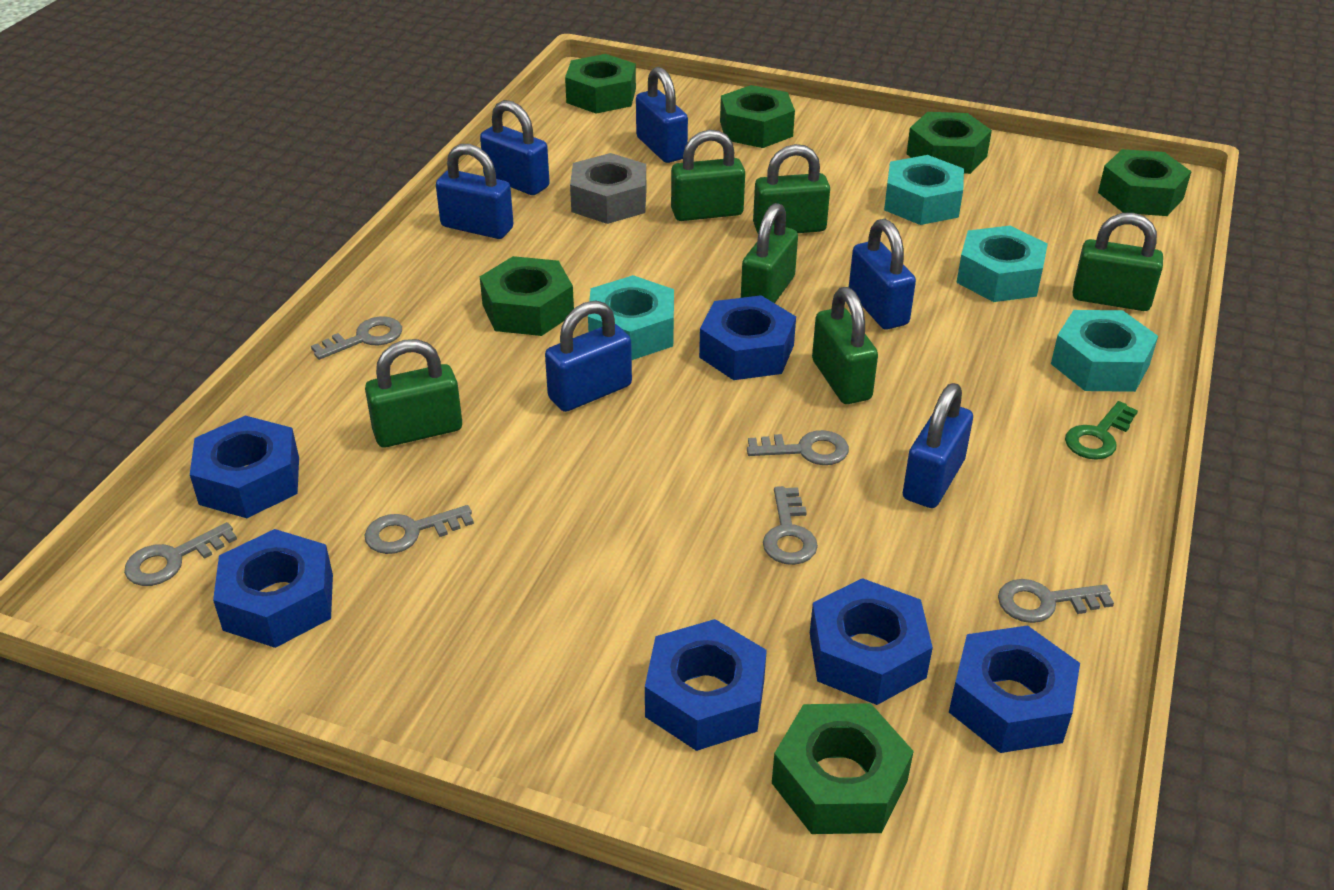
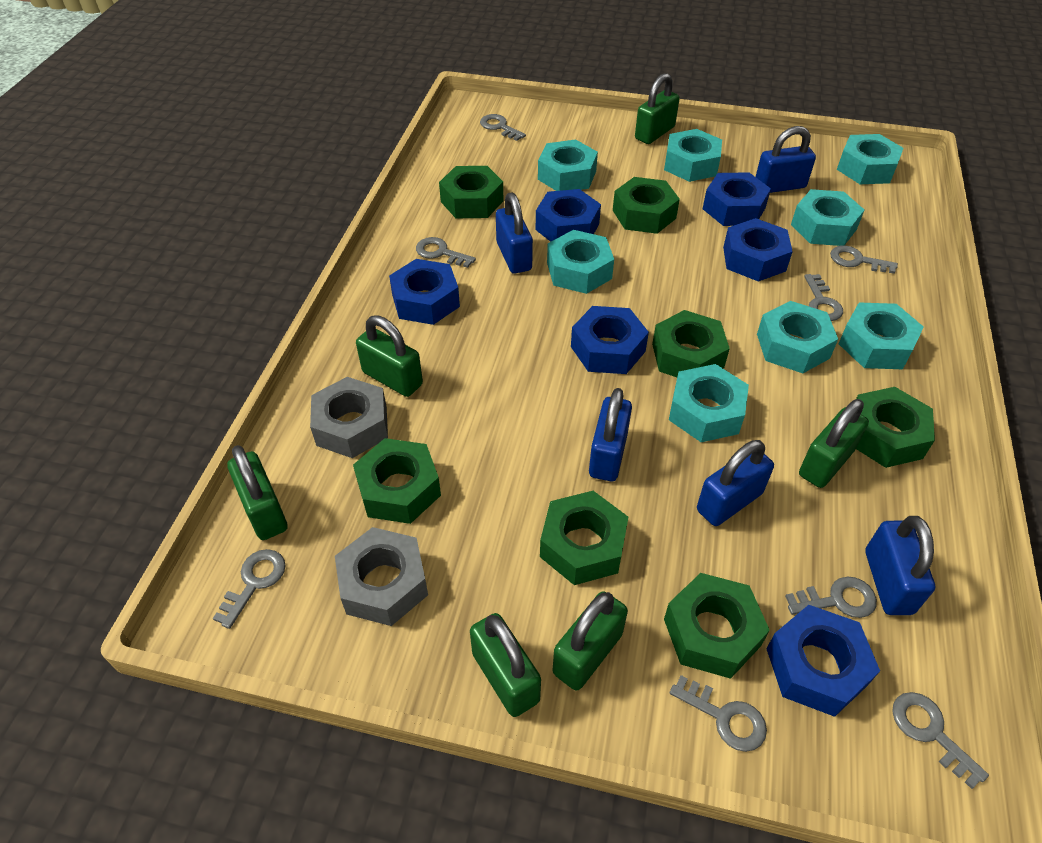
blue padlock: 6 -> 5
green key: 1 -> 0
green nut: 6 -> 7
grey key: 6 -> 8
grey nut: 1 -> 2
turquoise nut: 4 -> 8

